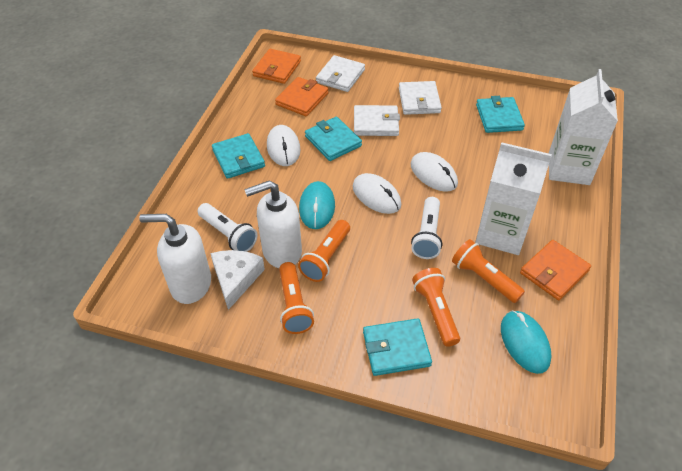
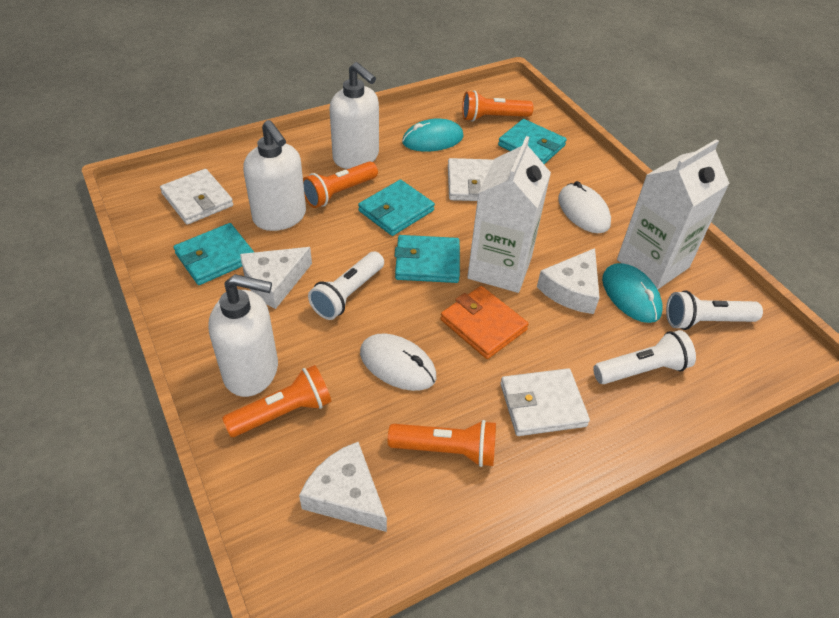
orange wallet: 3 -> 1
white cheese: 1 -> 3
white flashlight: 2 -> 3
white mouse: 3 -> 2
white soap dispenser: 2 -> 3

